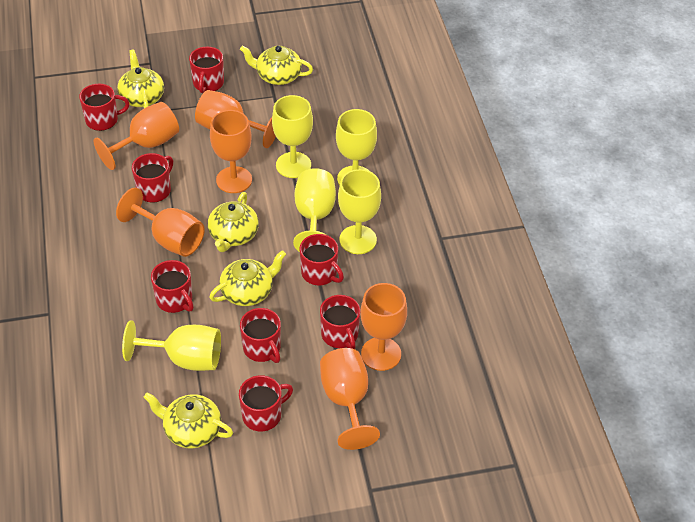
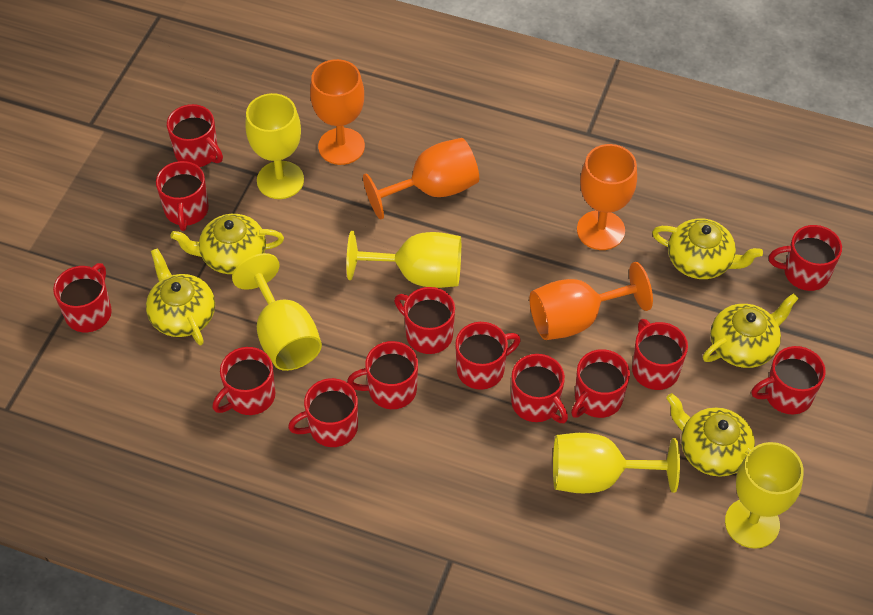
orange goblet: 6 -> 4
red mug: 8 -> 13

